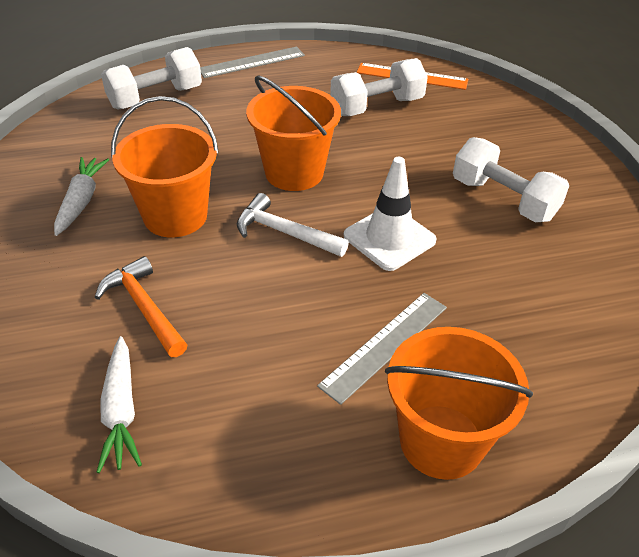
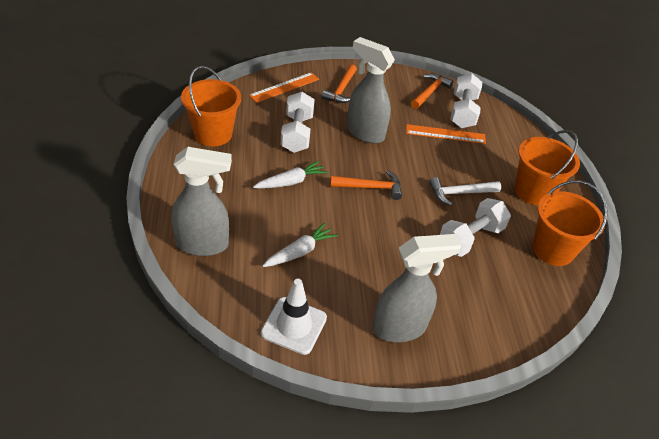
grey ruler: 2 -> 0
grey spray bottle: 0 -> 3
orange hammer: 1 -> 3
orange ruler: 1 -> 2

